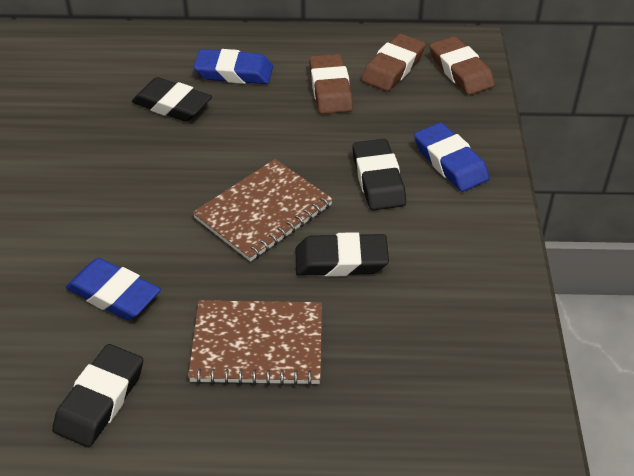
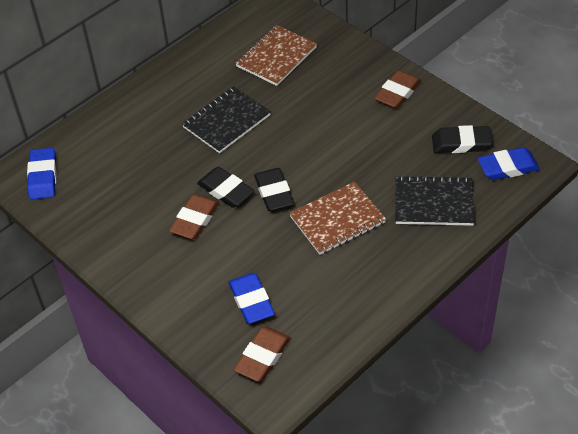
black eraser: 4 -> 3
black notebook: 0 -> 2

